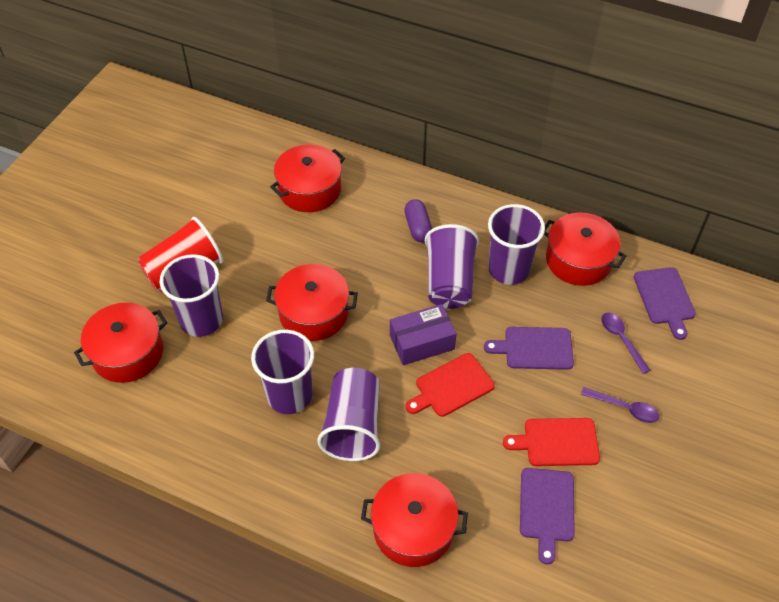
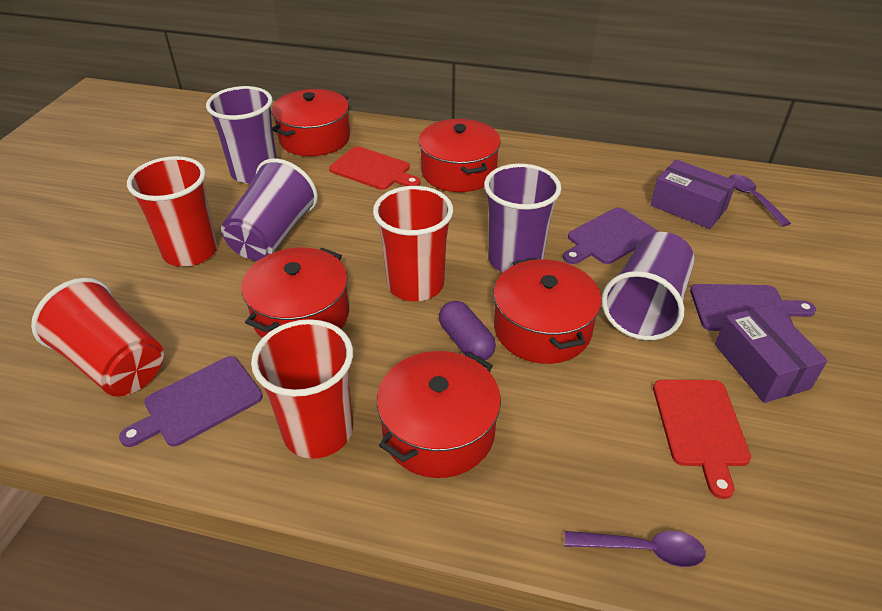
purple box: 1 -> 2
purple cup: 5 -> 4
red cup: 1 -> 4

